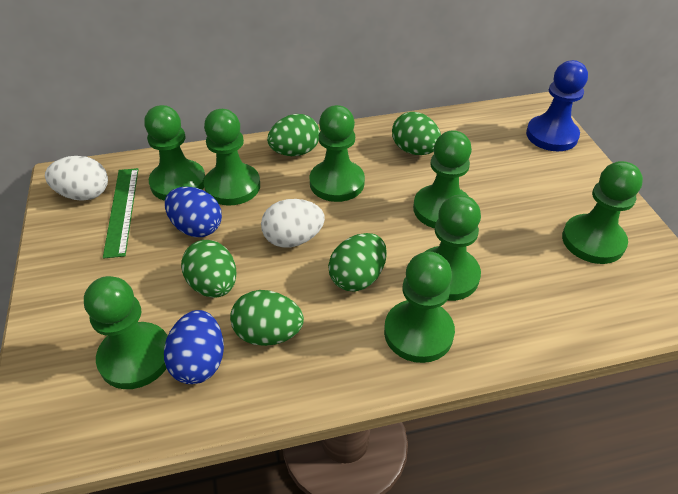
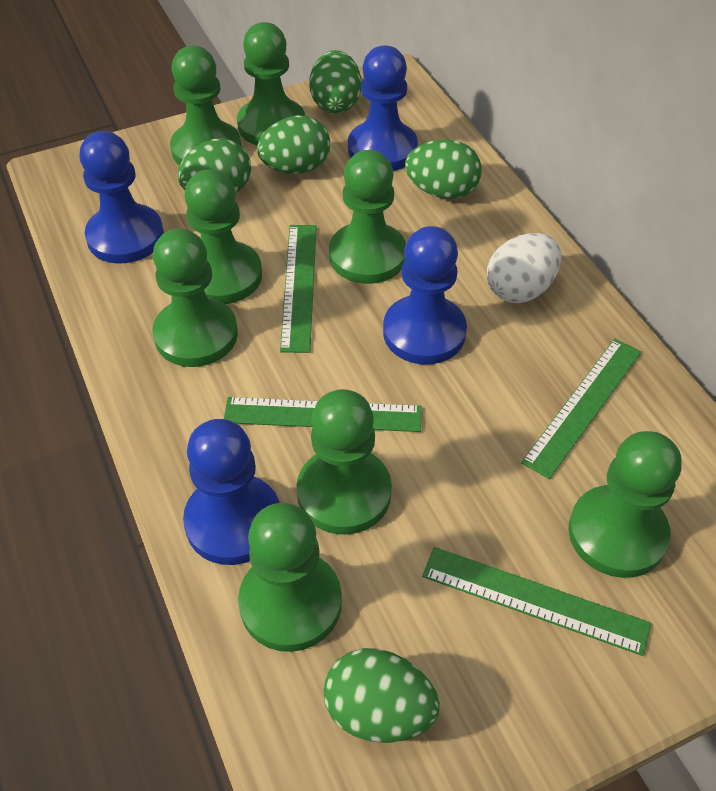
blue egg: 2 -> 0
blue pawn: 1 -> 4
green ruler: 1 -> 4
white egg: 2 -> 1

